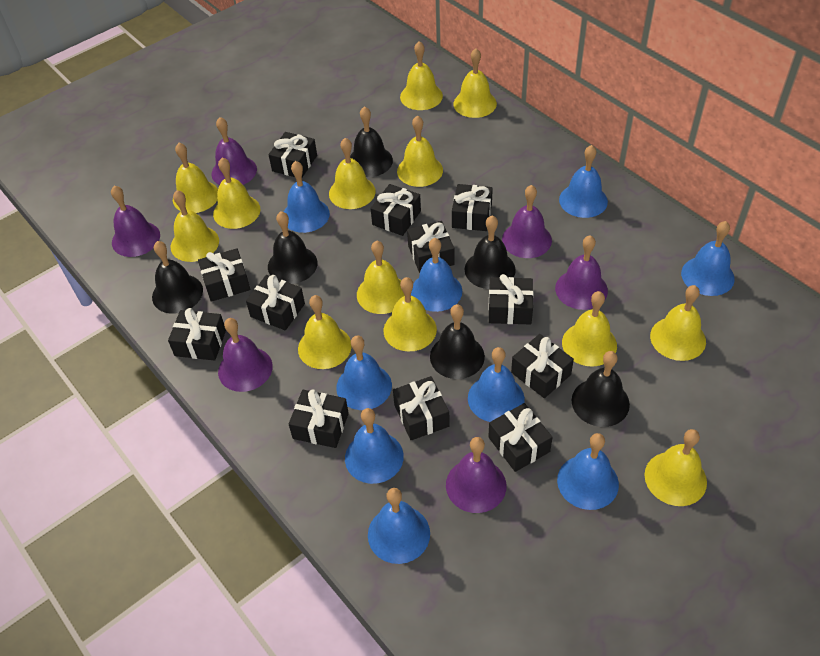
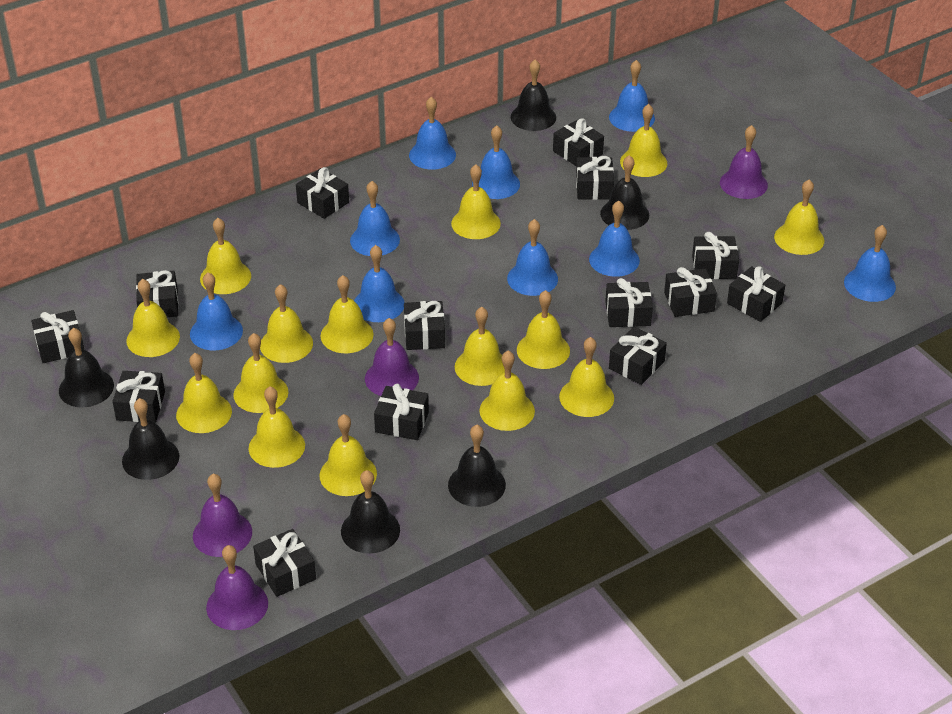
black gift: 12 -> 14
purple bell: 6 -> 4
yellow bell: 13 -> 15

